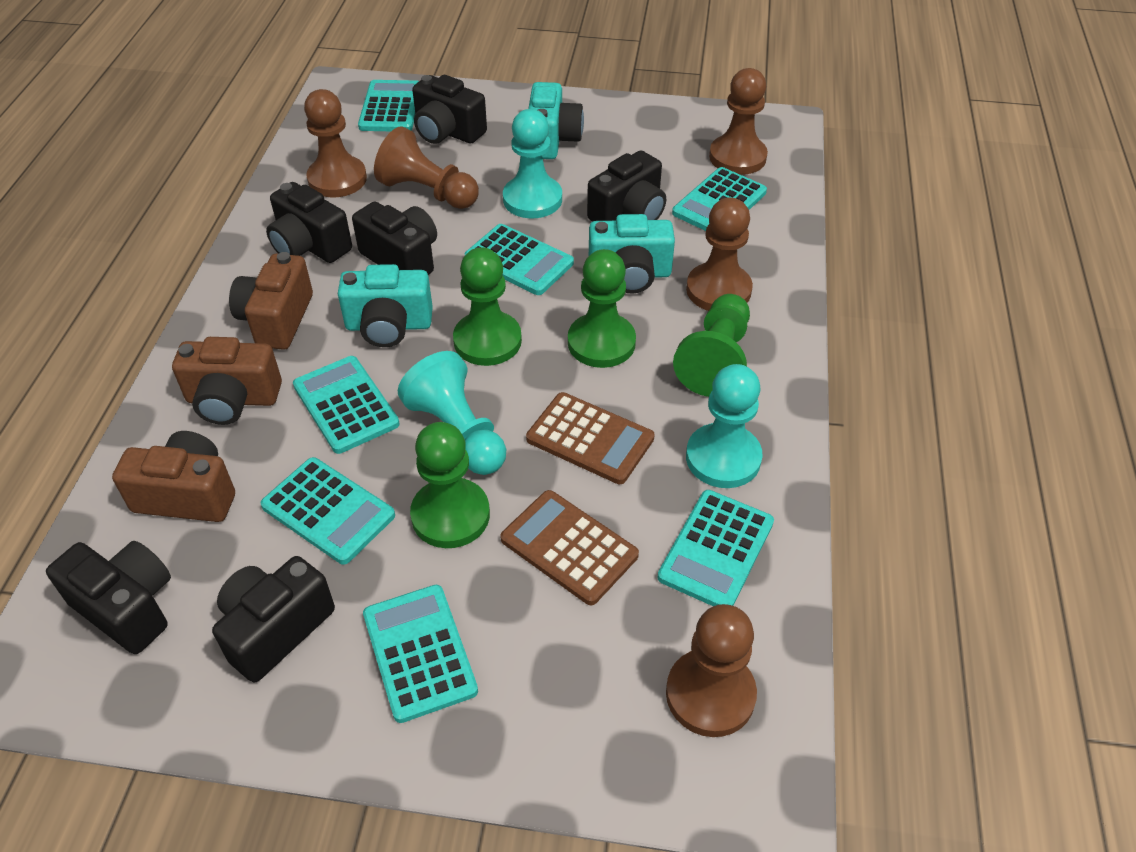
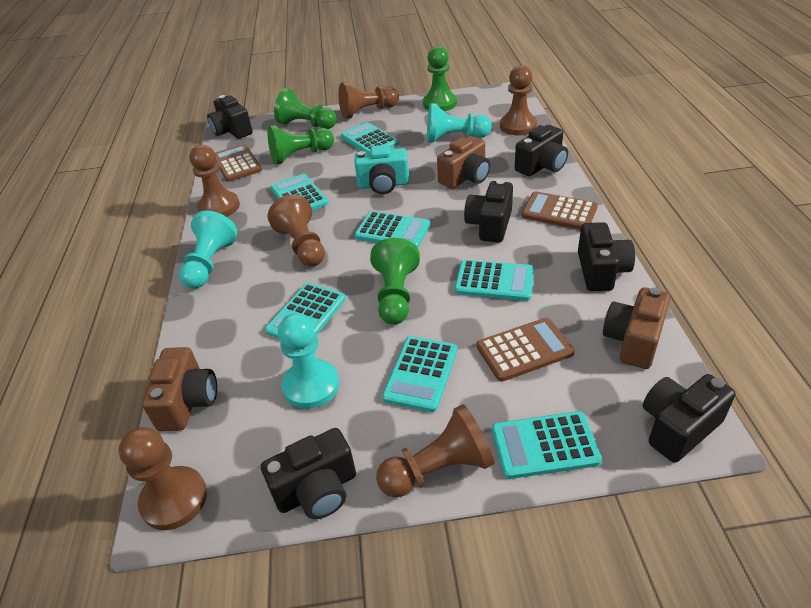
brown calculator: 2 -> 3
brown pawn: 5 -> 6
turquoise camera: 3 -> 1

